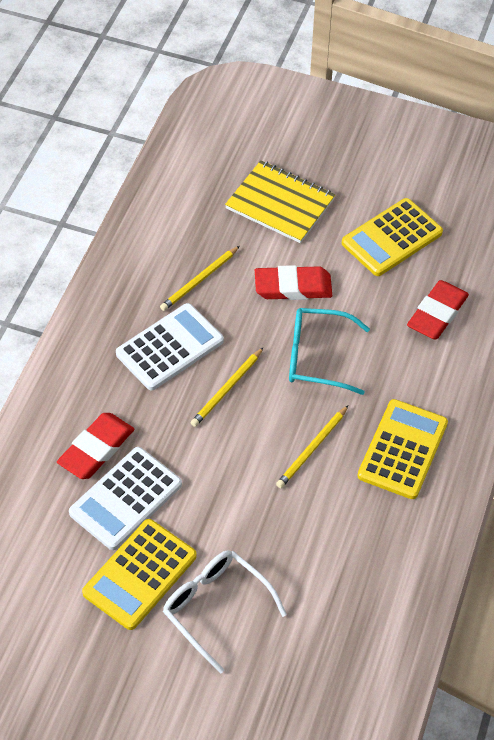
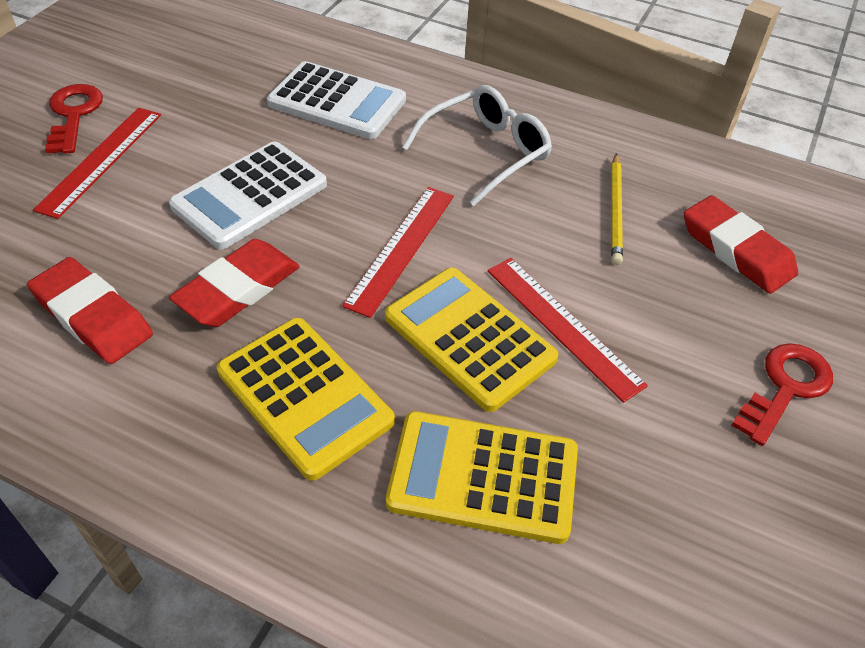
red key: 0 -> 2
red ruler: 0 -> 3
turquoise glasses: 1 -> 0
yellow notebook: 1 -> 0
yellow pencil: 3 -> 1

